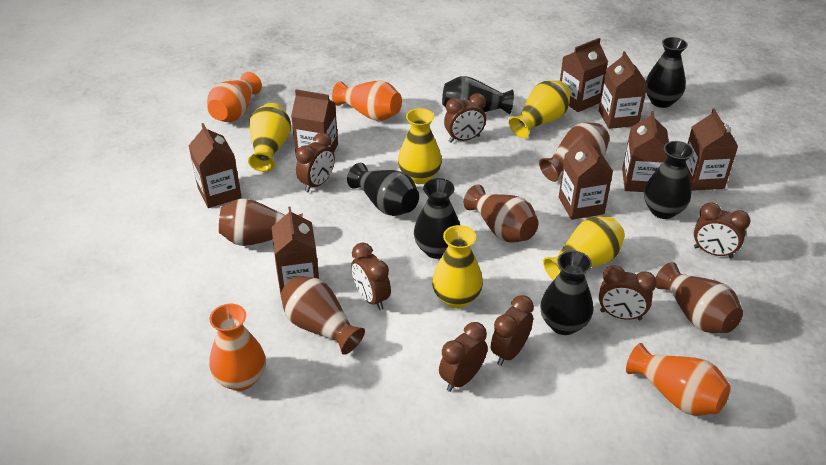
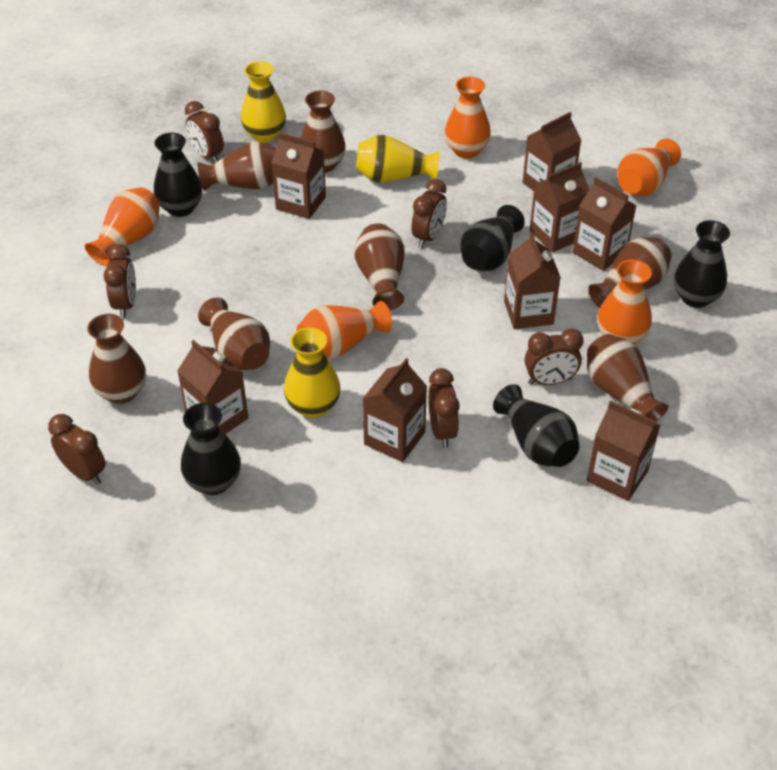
black vase: 6 -> 5
brown clock: 7 -> 6
brown vase: 5 -> 7
orange vase: 4 -> 5
yellow vase: 5 -> 3

